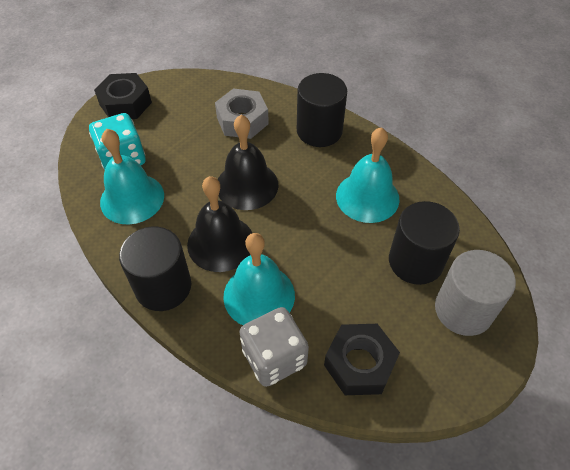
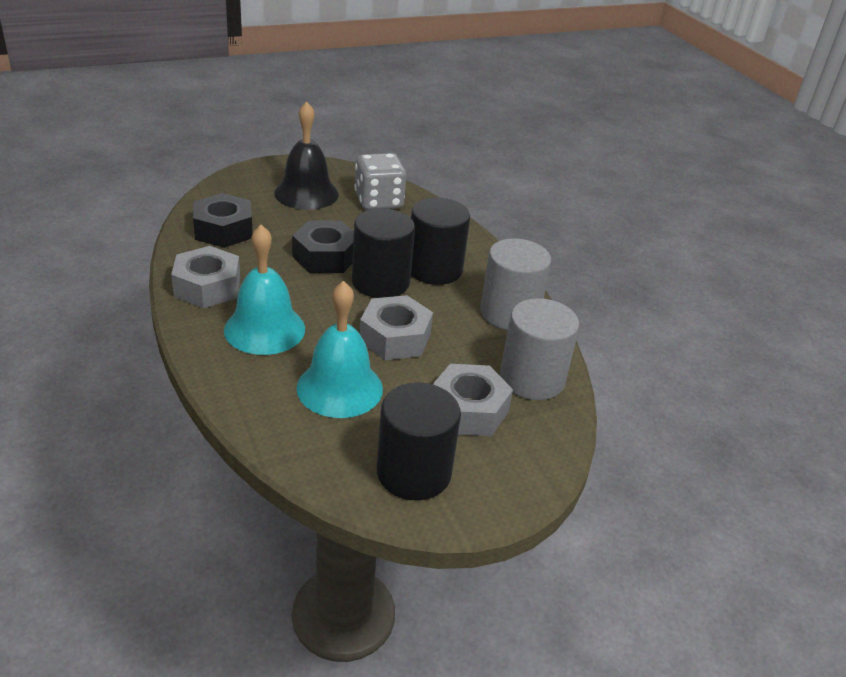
black bell: 2 -> 1
grey cylinder: 1 -> 2
grey nut: 1 -> 3
turquoise bell: 3 -> 2
turquoise dice: 1 -> 0

